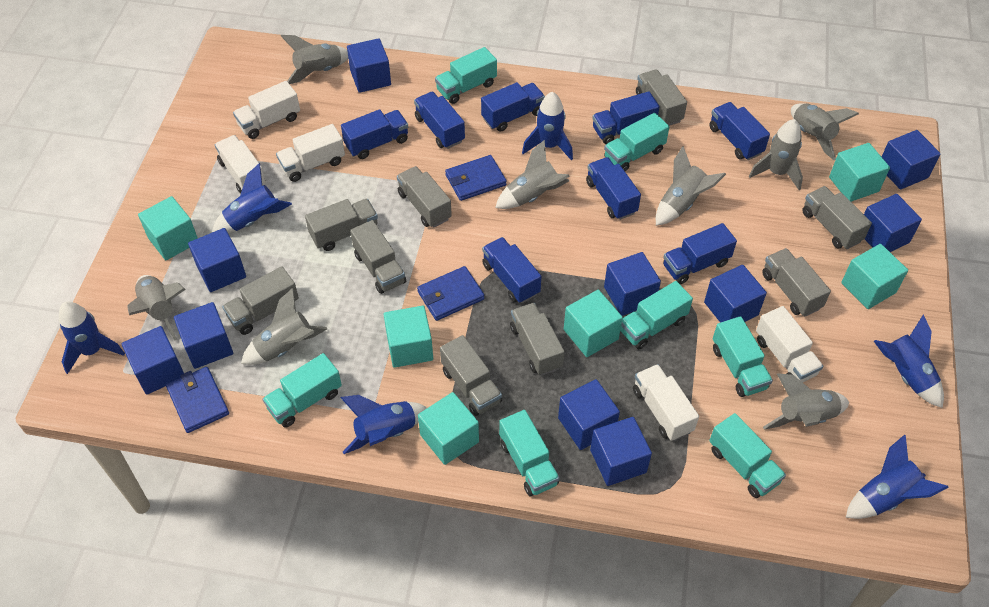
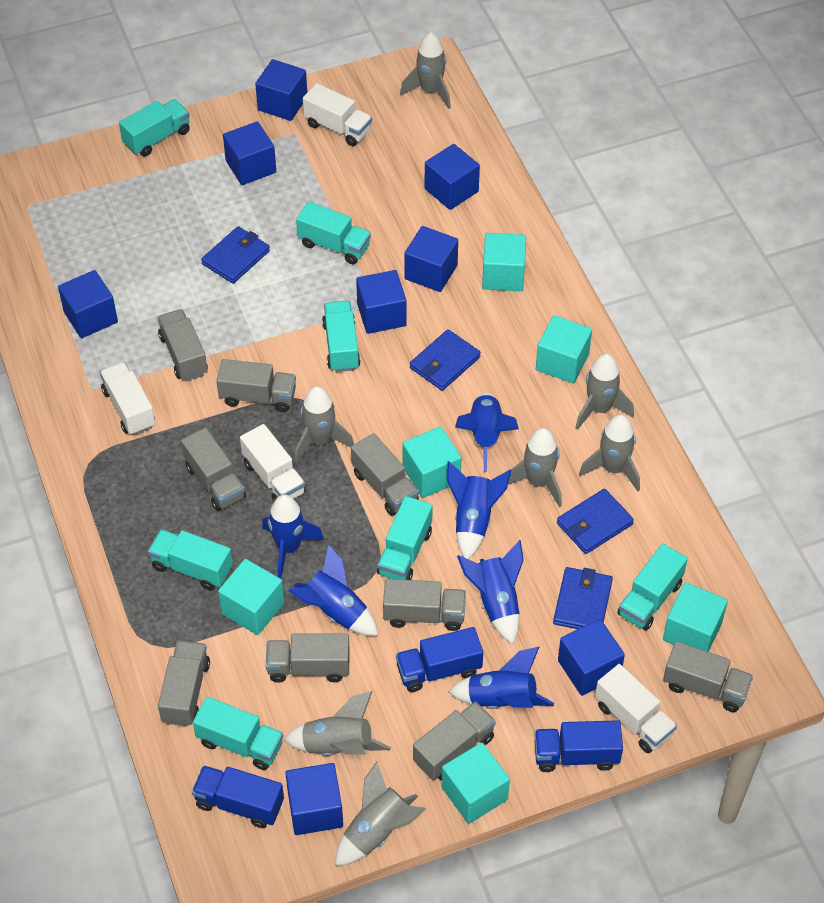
blue cube: 10 -> 8
blue truck: 8 -> 3
blue wallet: 3 -> 4
grey rocket: 8 -> 7
white truck: 5 -> 4

